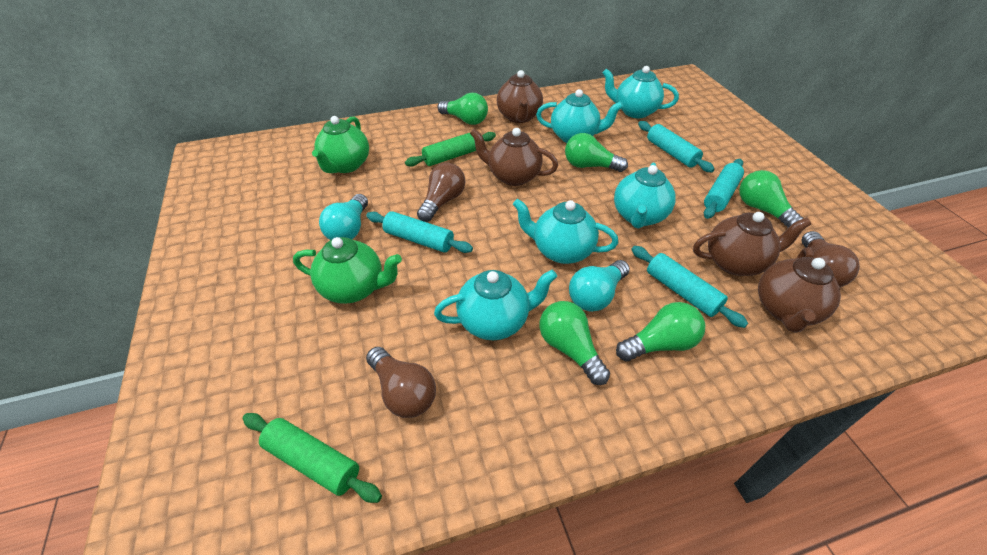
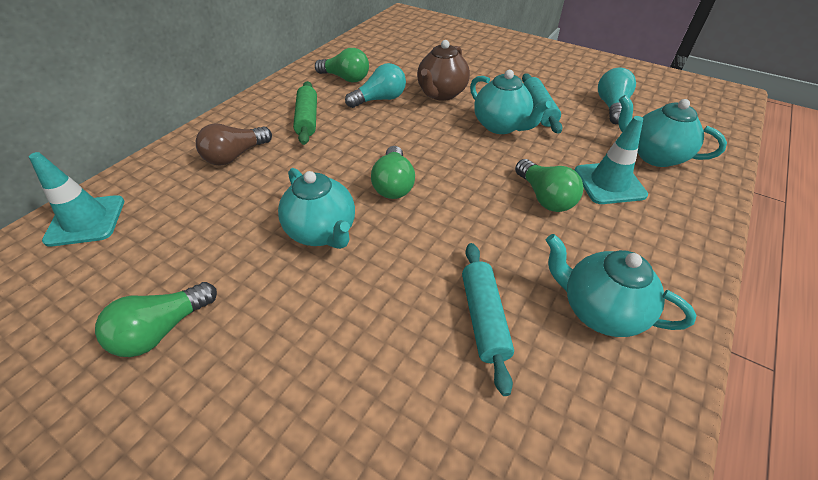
brown light bulb: 3 -> 1
brown teapot: 4 -> 1
green light bulb: 5 -> 4
green rolling pin: 2 -> 1
green teapot: 2 -> 0
turquoise rolling pin: 4 -> 2
turquoise teapot: 5 -> 4
turquoise traffic cone: 0 -> 2

